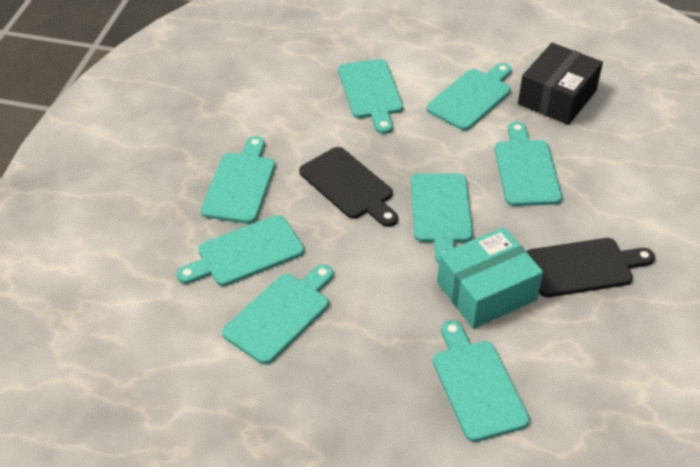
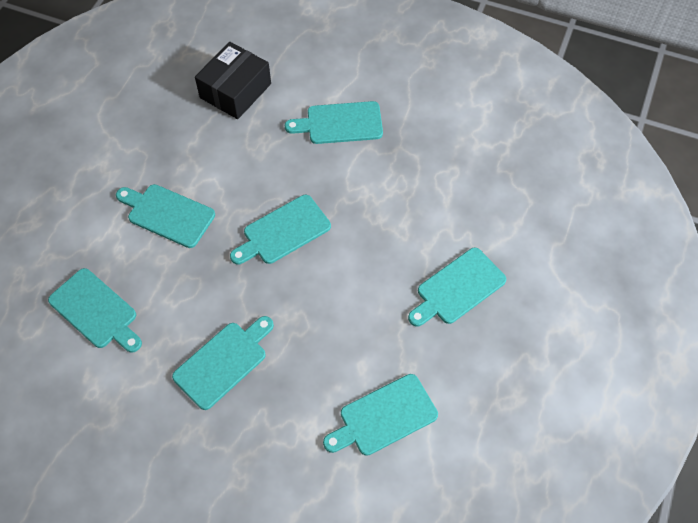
black cutting board: 2 -> 0
turquoise box: 1 -> 0
turquoise cutting board: 8 -> 7

